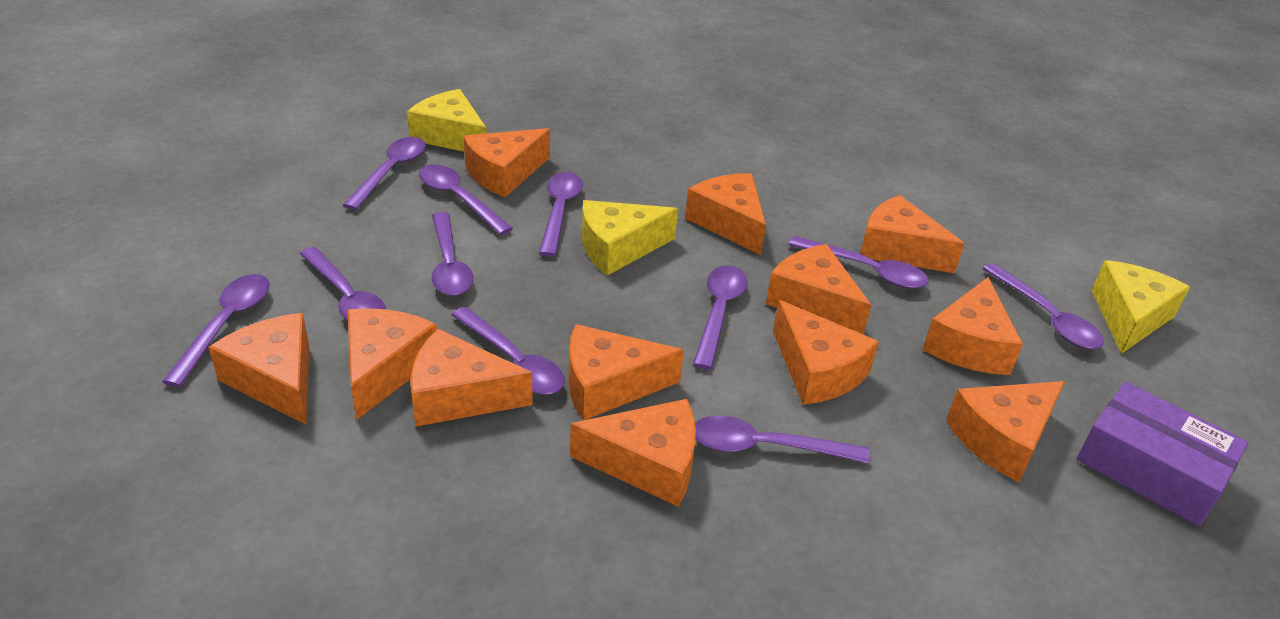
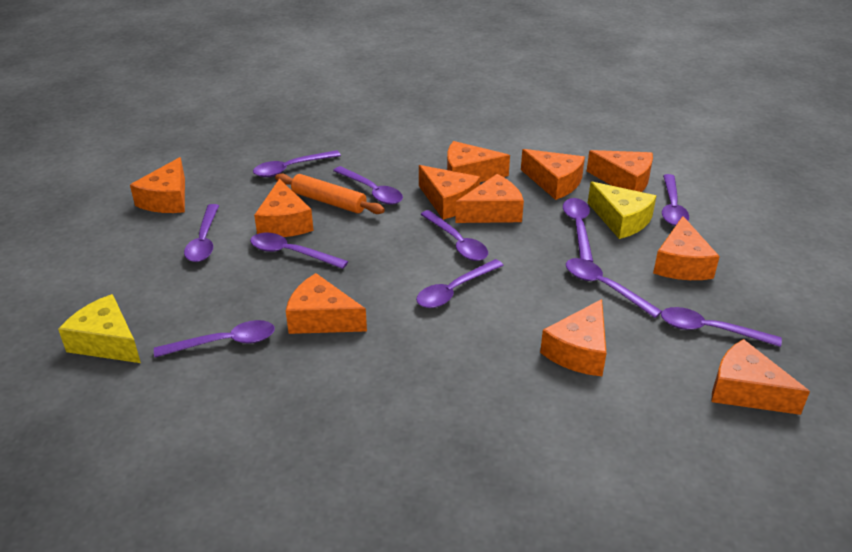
orange cheese: 12 -> 11
orange rolling pin: 0 -> 1
purple box: 1 -> 0
yellow cheese: 3 -> 2

